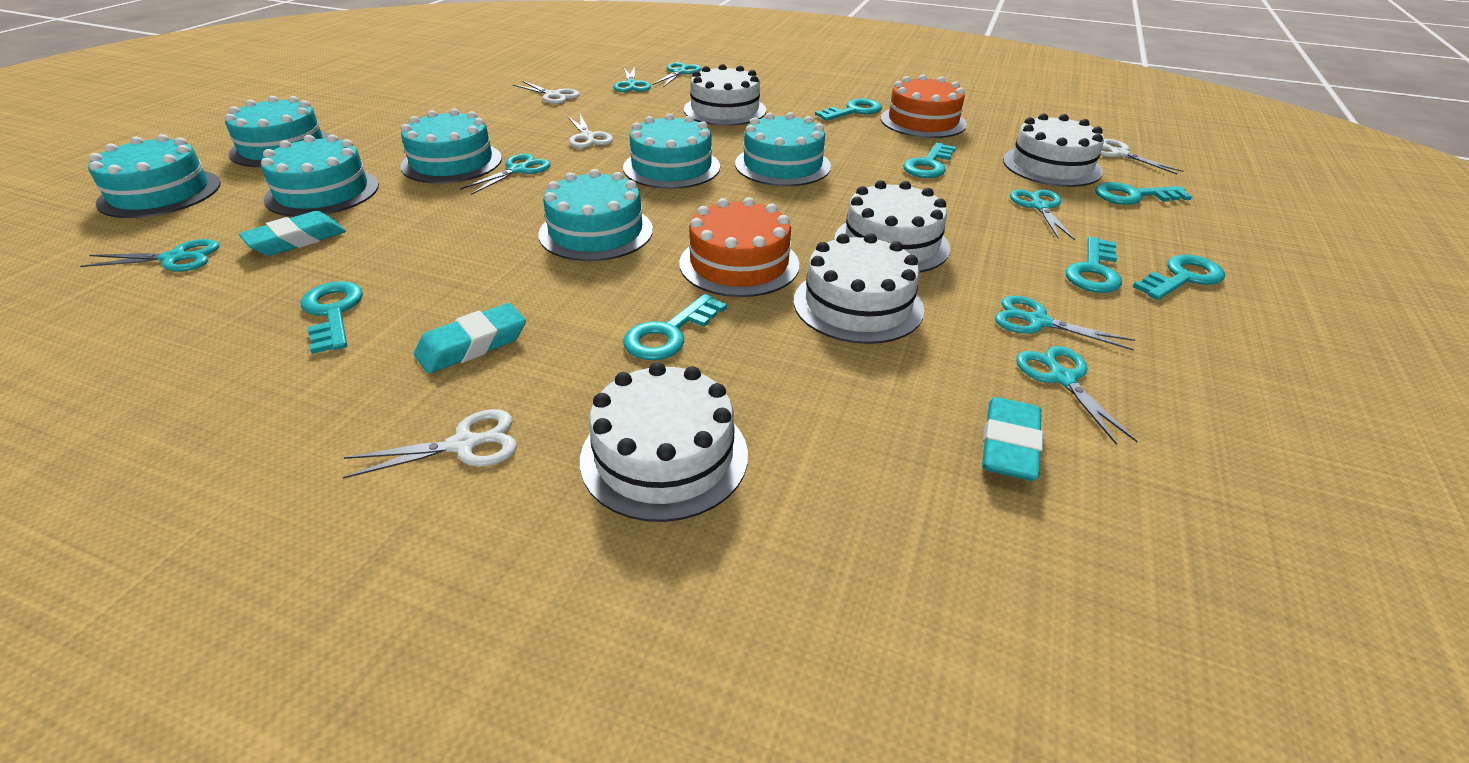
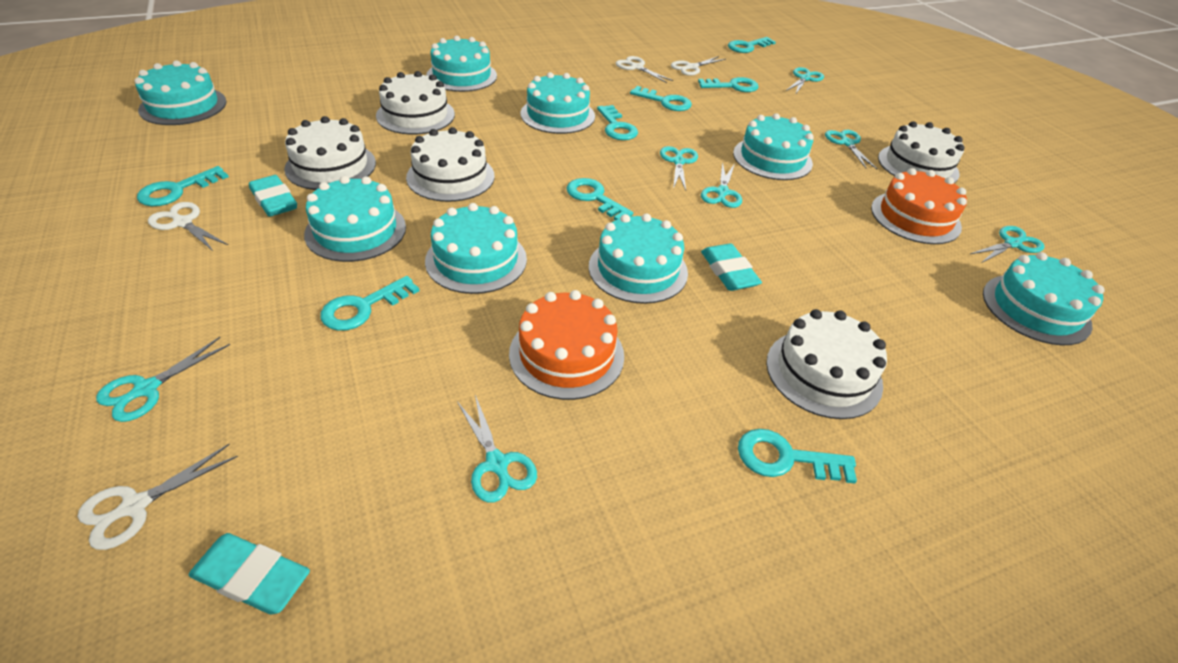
turquoise cake: 7 -> 8
turquoise key: 7 -> 8

